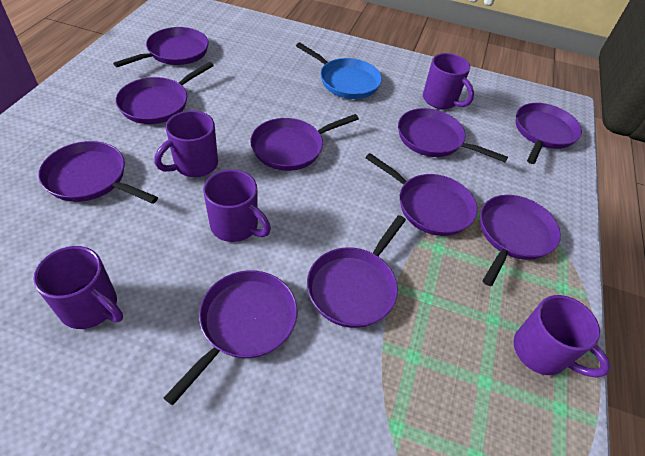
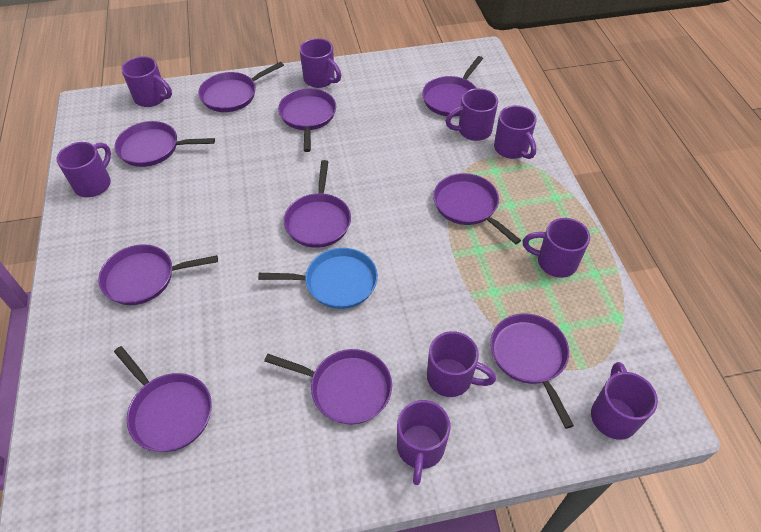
purple mug: 5 -> 9

